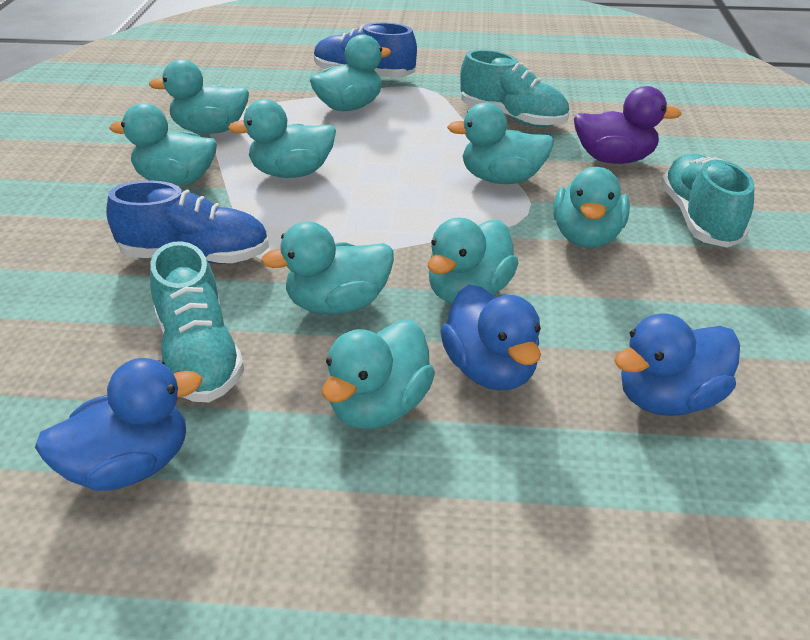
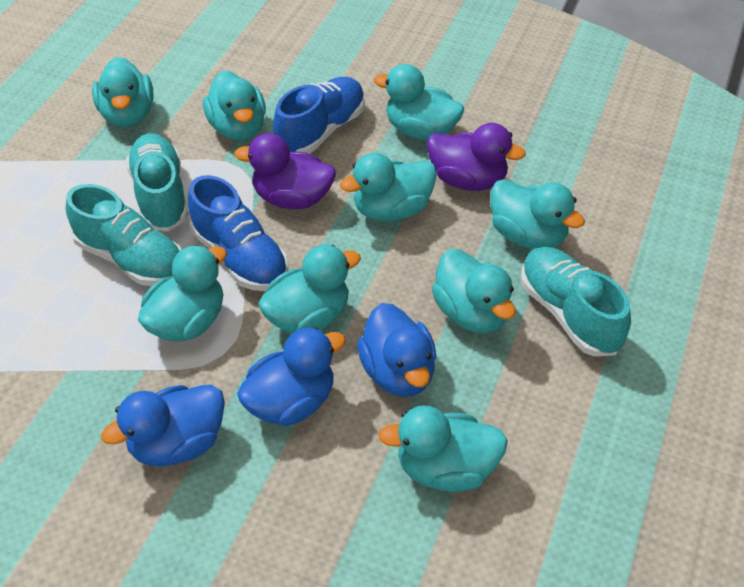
purple duck: 1 -> 2

